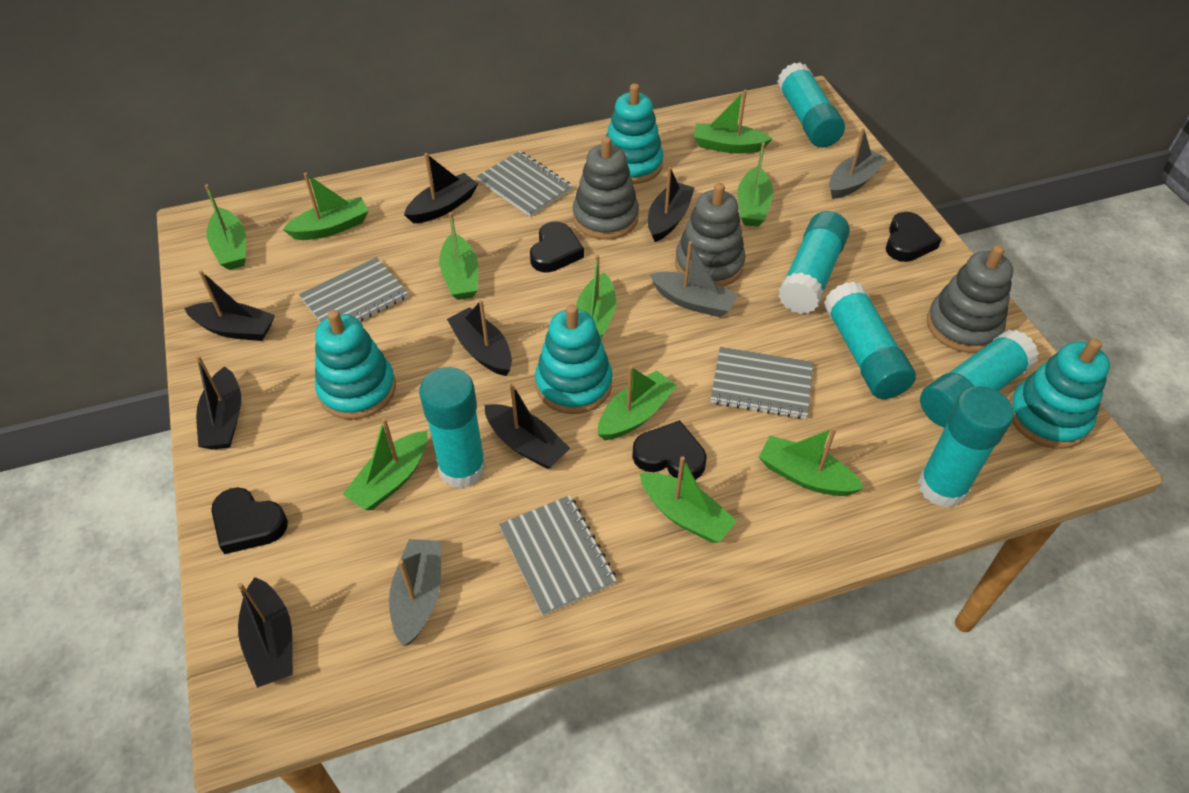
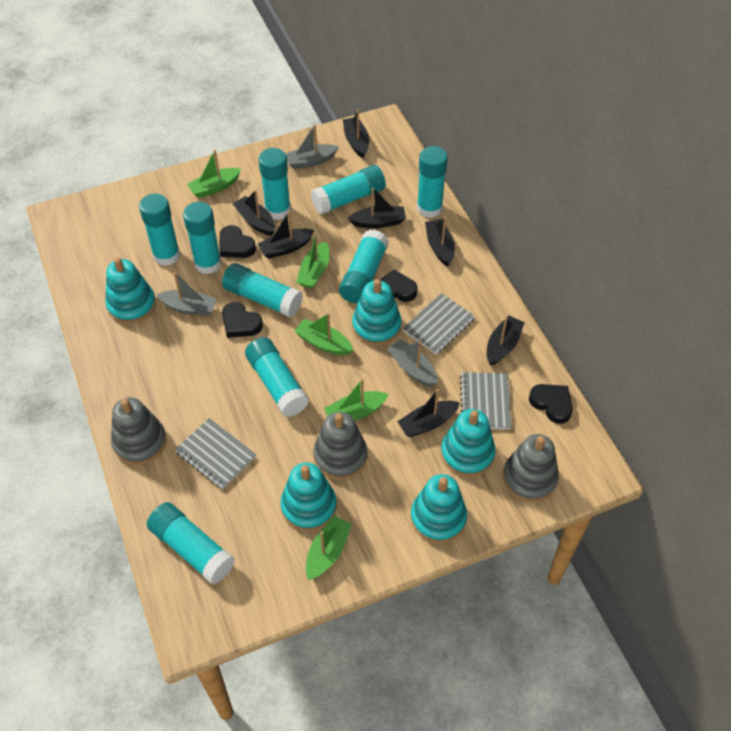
green boat: 10 -> 5
grey notebook: 4 -> 3
turquoise glue stick: 6 -> 9
turquoise stacking toy: 4 -> 5

